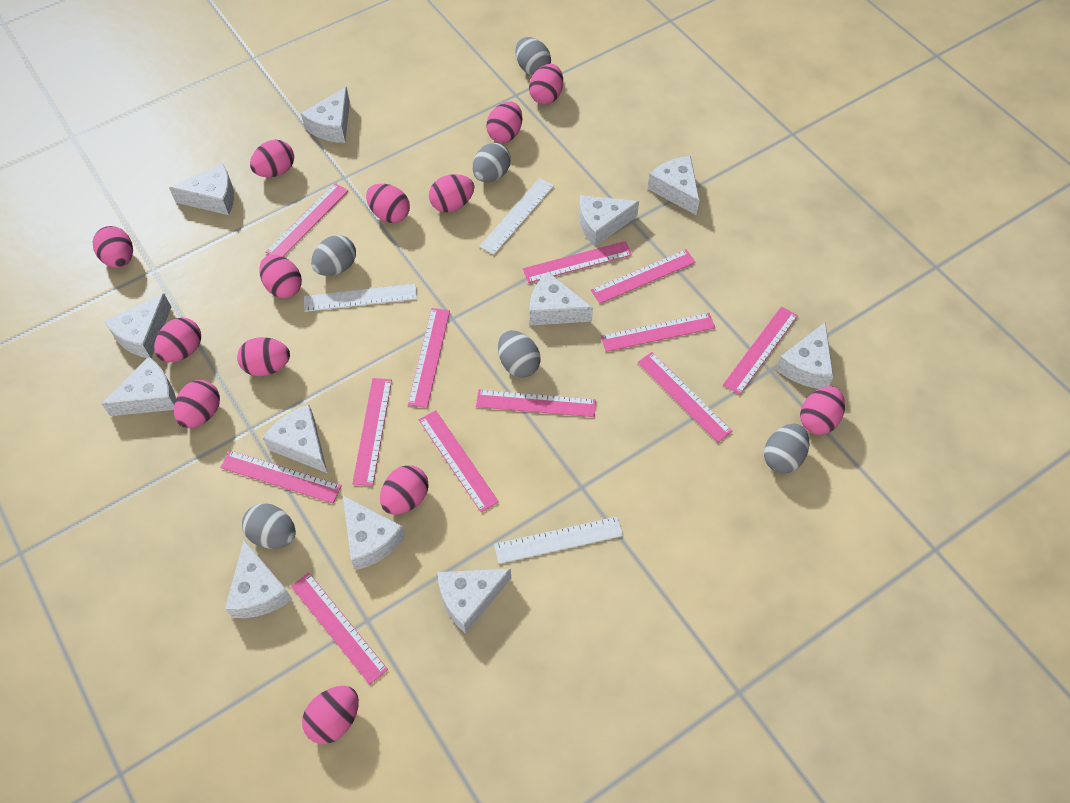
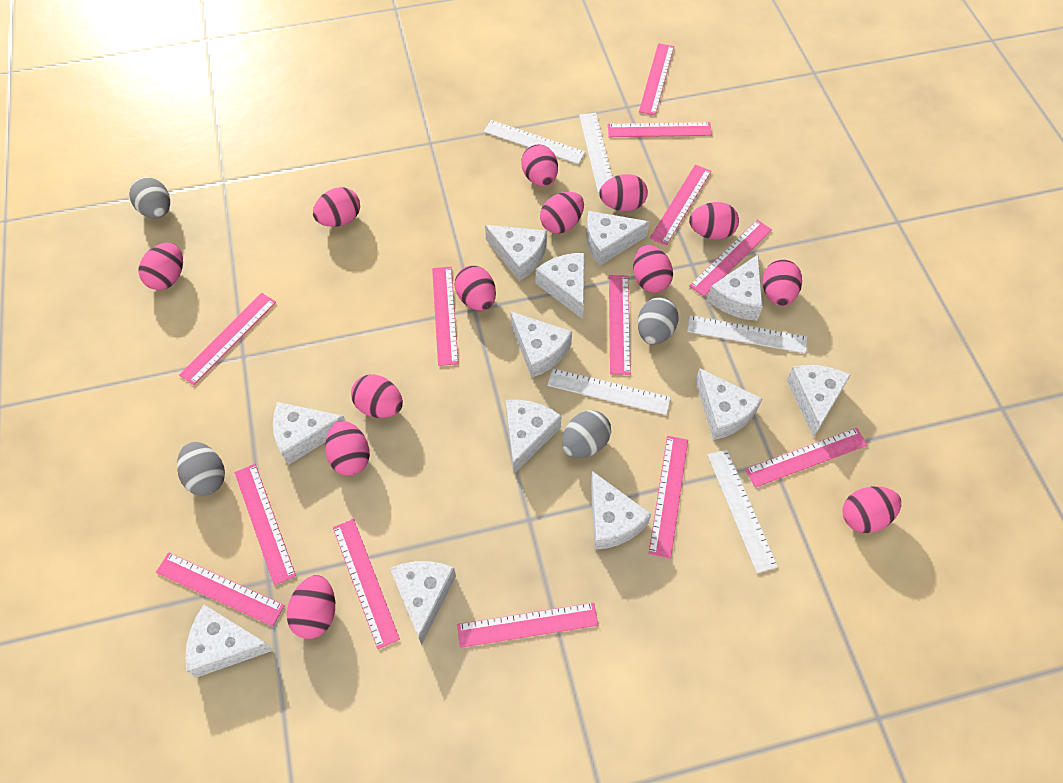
grey egg: 6 -> 4
pink ruler: 12 -> 13
white ruler: 3 -> 5

